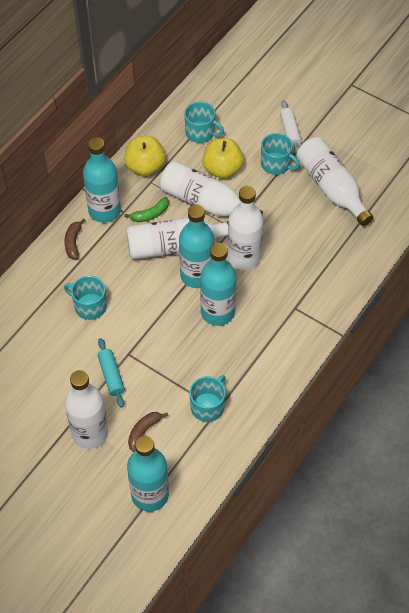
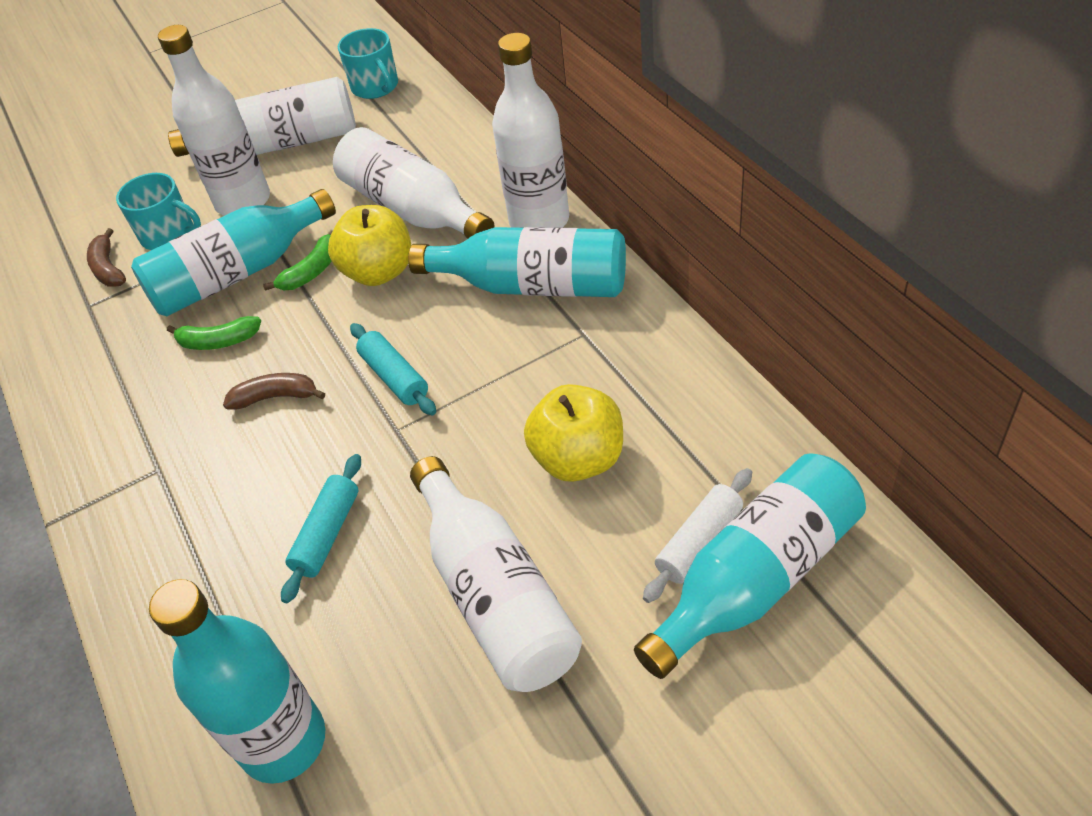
green banana: 1 -> 2
turquoise mug: 4 -> 2
turquoise rolling pin: 1 -> 2

